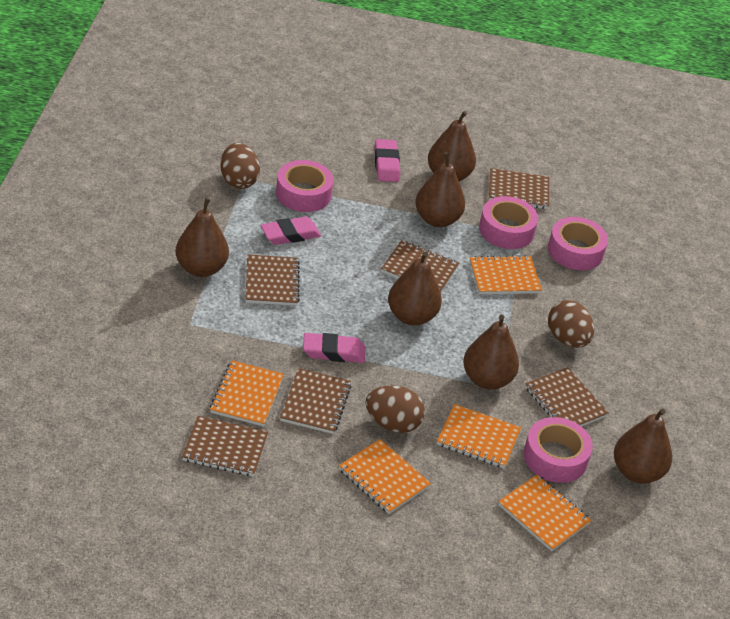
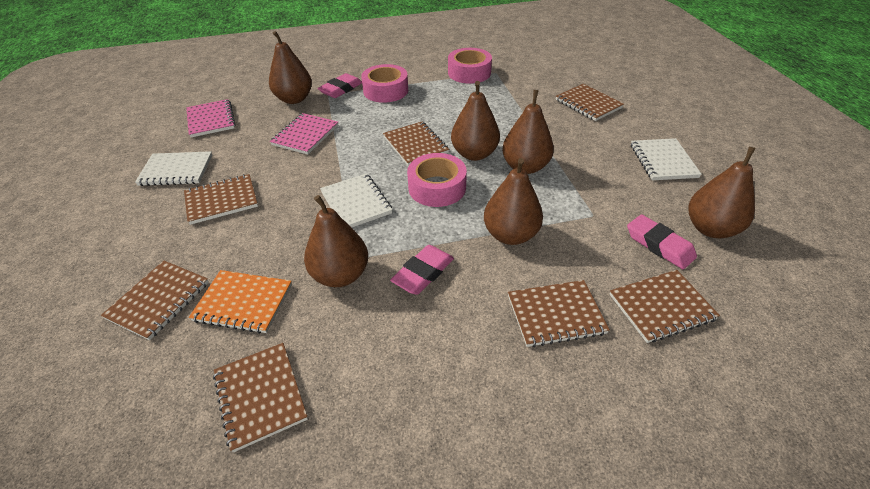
brown egg: 3 -> 0
brown notebook: 6 -> 7
orange notebook: 5 -> 1
pink notebook: 0 -> 2
pink tape: 4 -> 3
white notebook: 0 -> 3

